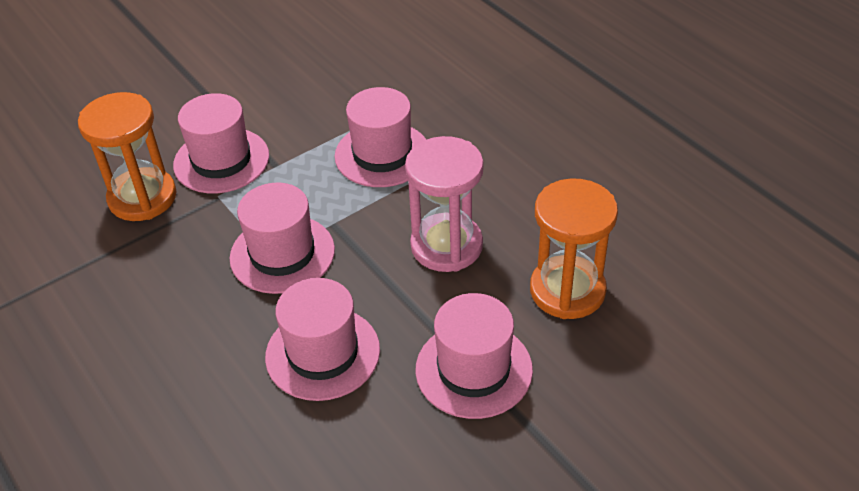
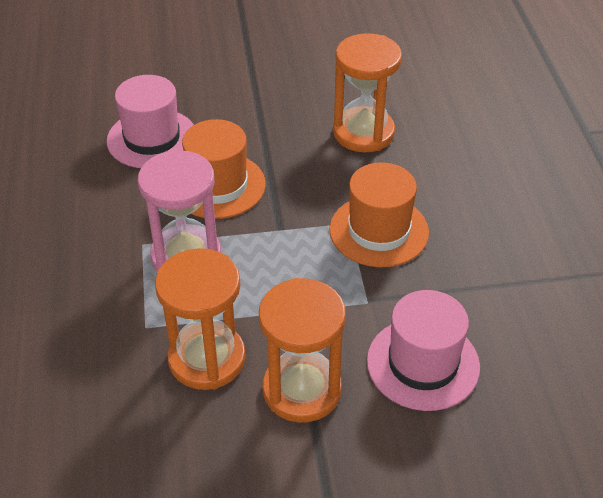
orange hat: 0 -> 2
orange hourglass: 2 -> 3
pink hat: 5 -> 2

